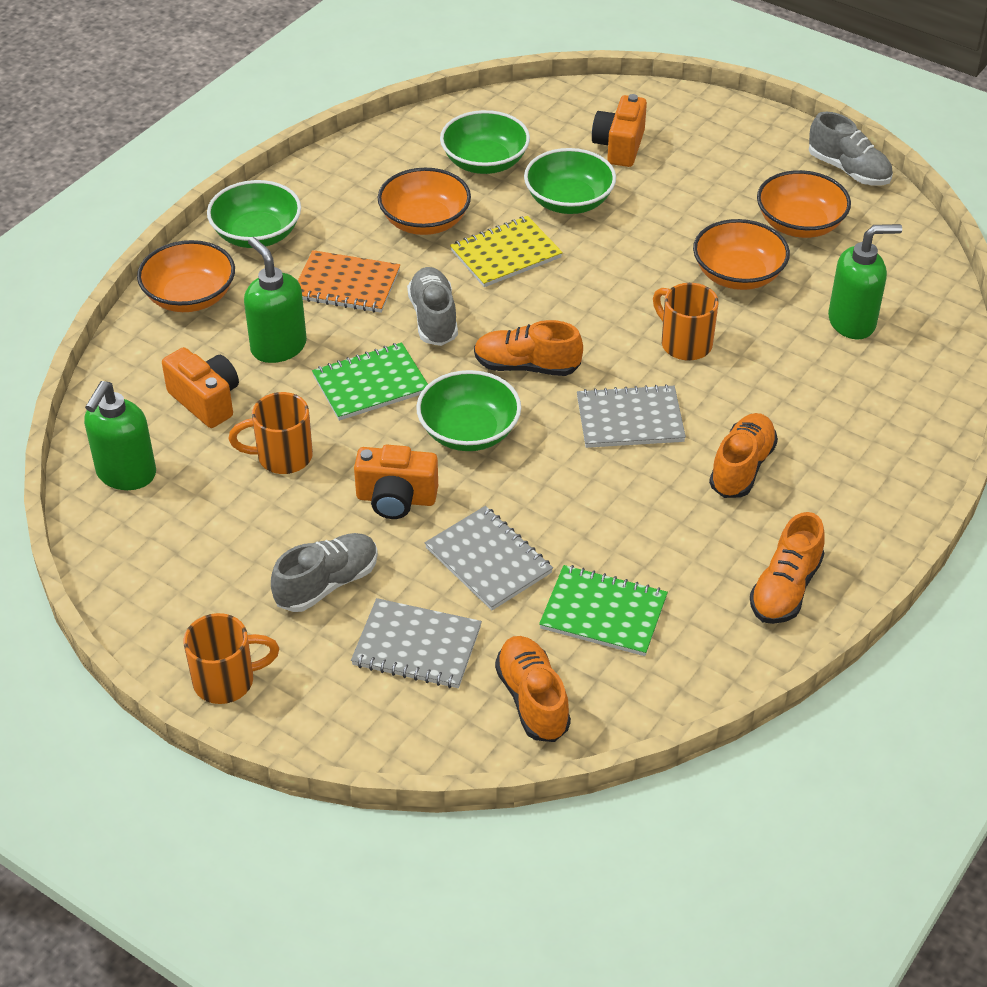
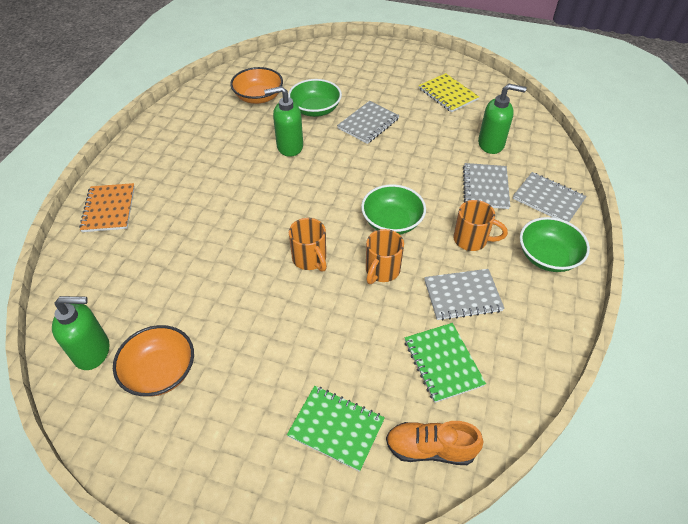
green bowl: 4 -> 3
grey notebook: 3 -> 4
grey shoe: 3 -> 0
orange bowl: 4 -> 2
orange camera: 3 -> 0
orange shoe: 4 -> 1

